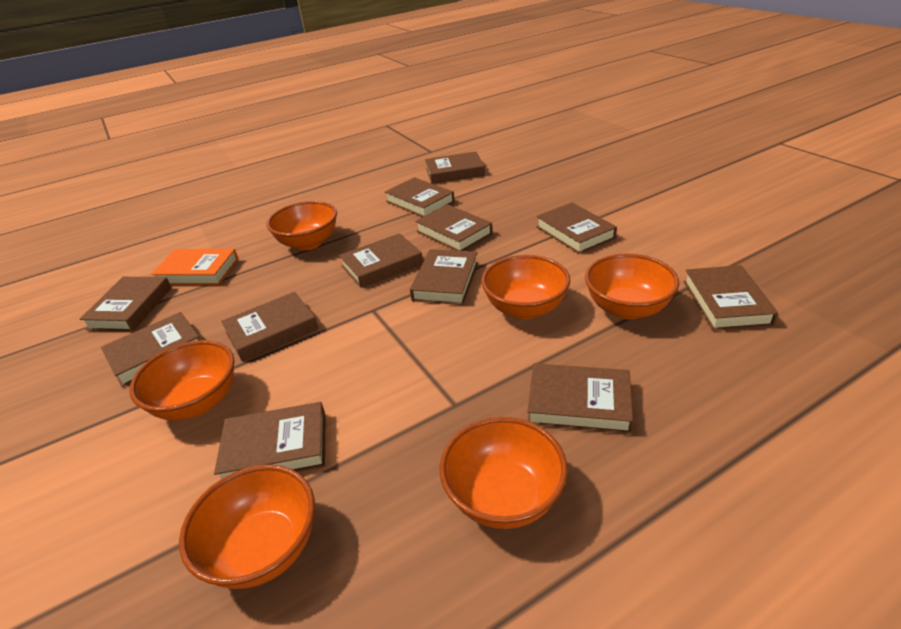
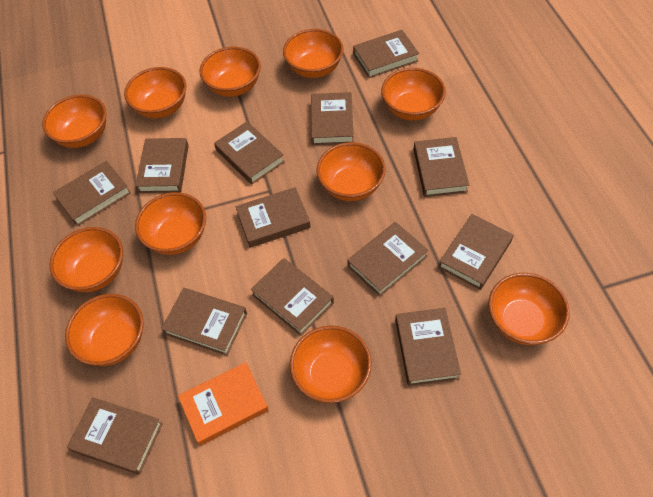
brown book: 12 -> 13
orange bowl: 6 -> 11

